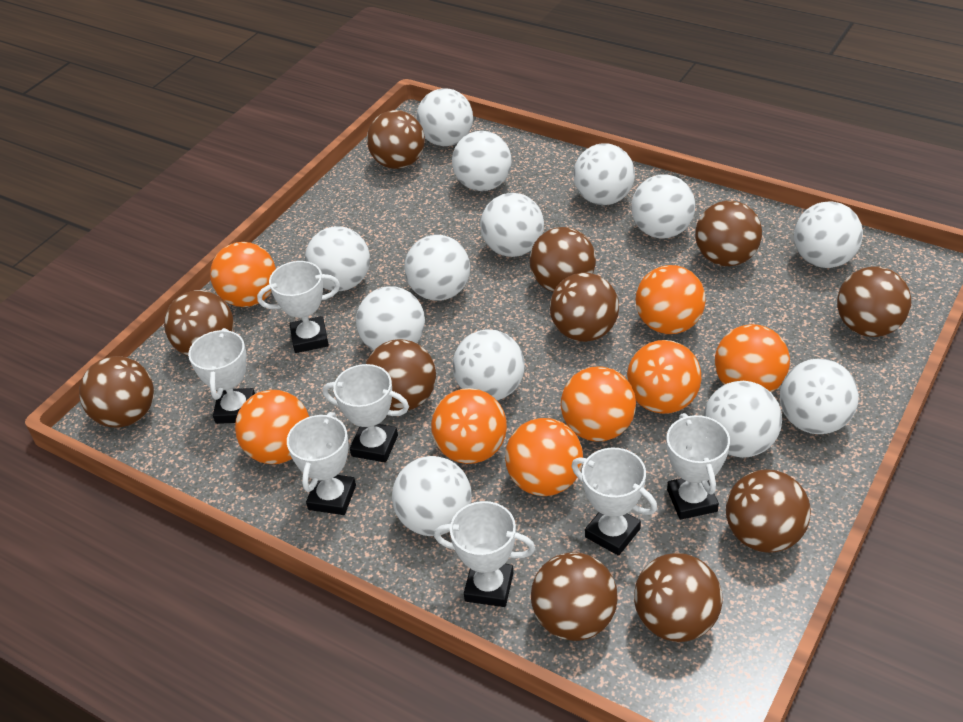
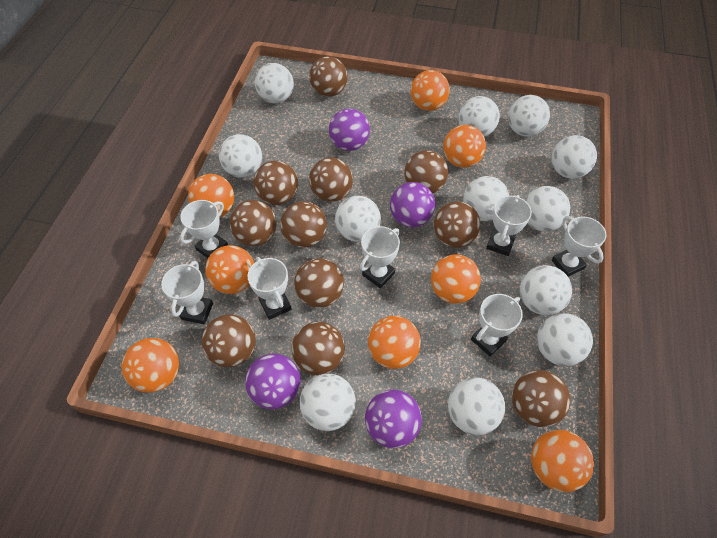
purple ball: 0 -> 4
white ball: 13 -> 12

